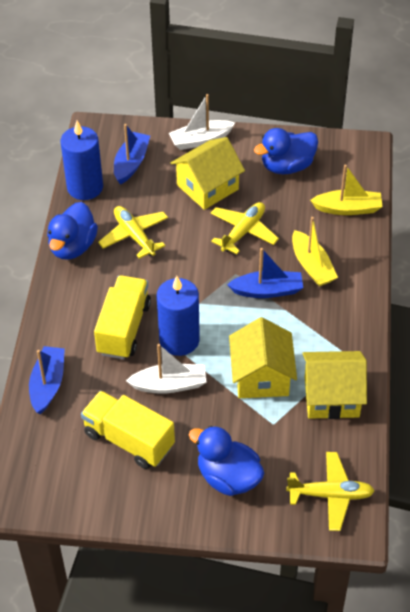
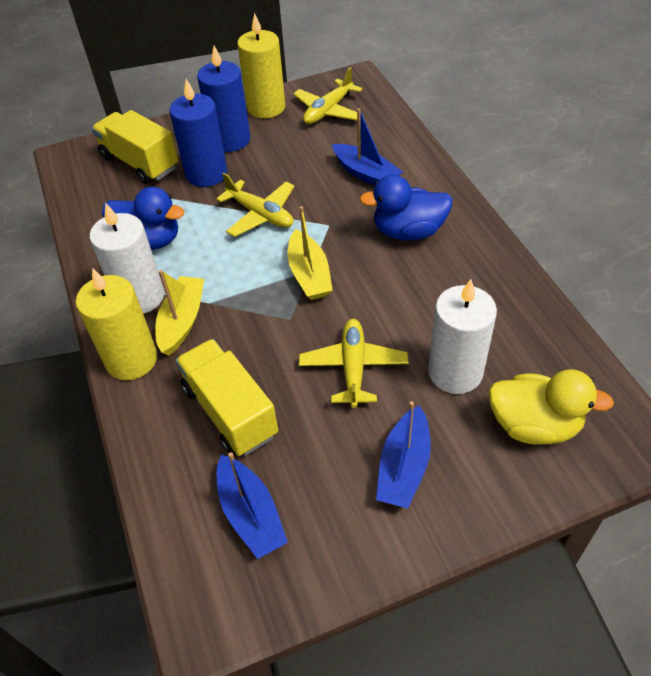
blue duck: 3 -> 2
white boat: 2 -> 0
white candle: 0 -> 2
yellow candle: 0 -> 2
yellow duck: 0 -> 1
yellow house: 3 -> 0

